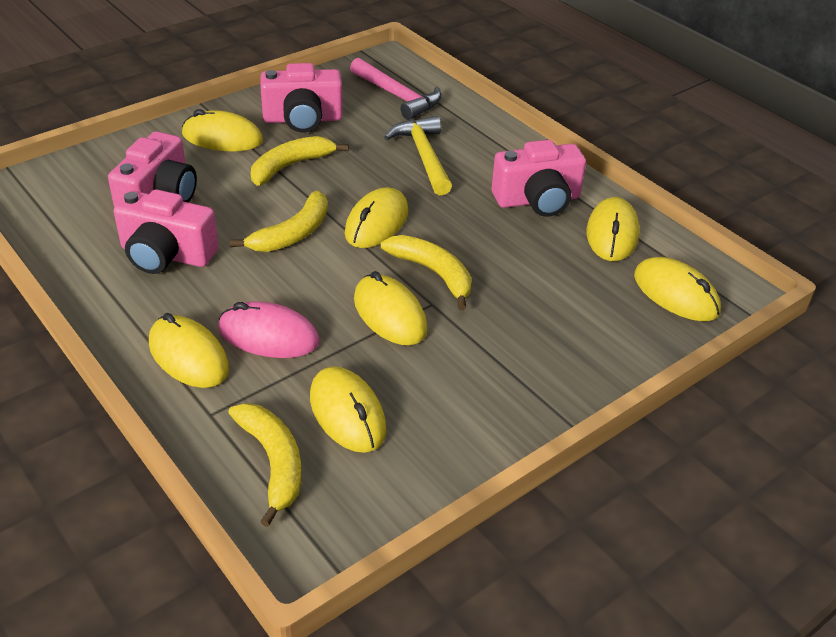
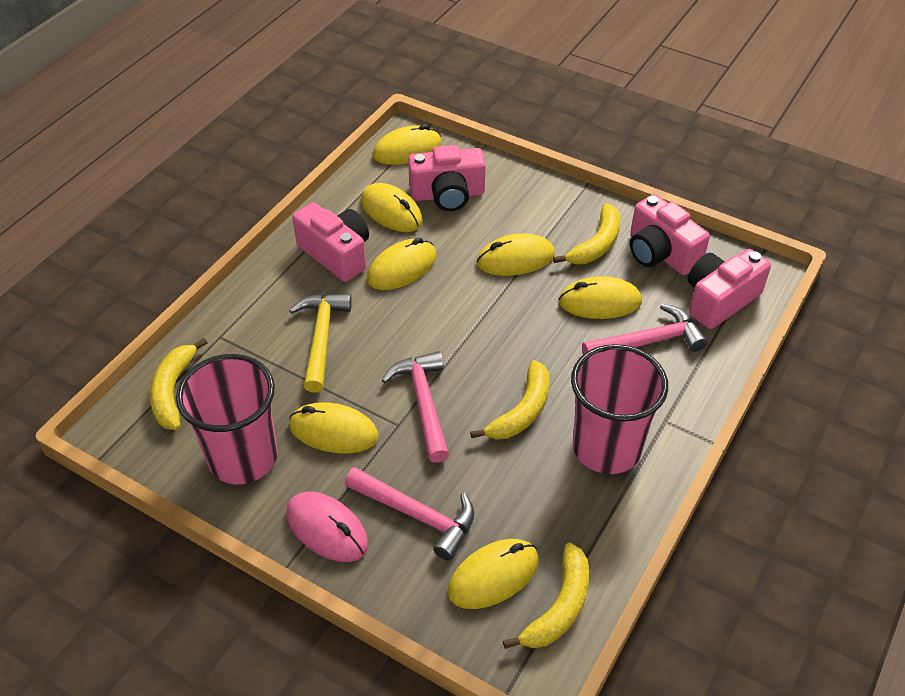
pink cup: 0 -> 2
pink hammer: 1 -> 3

